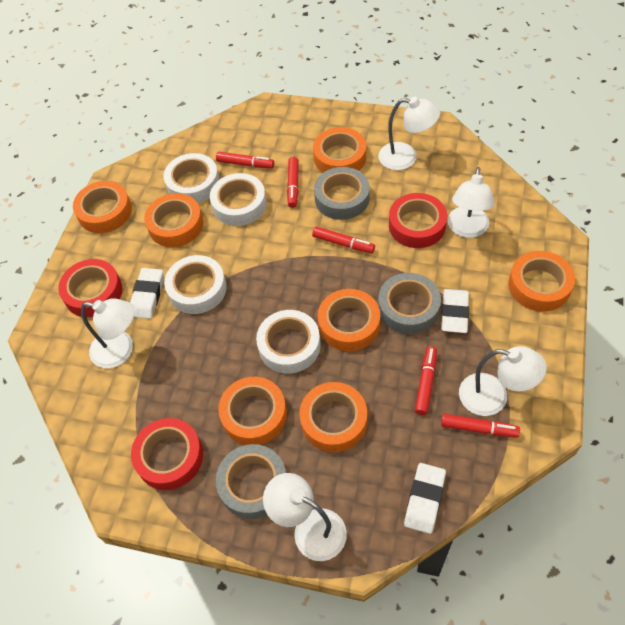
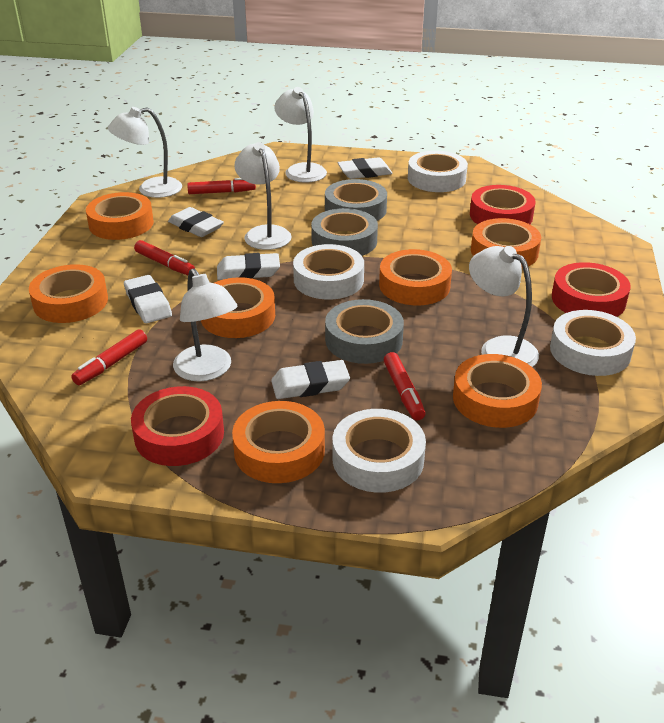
red marker: 5 -> 4
white eraser: 3 -> 5

